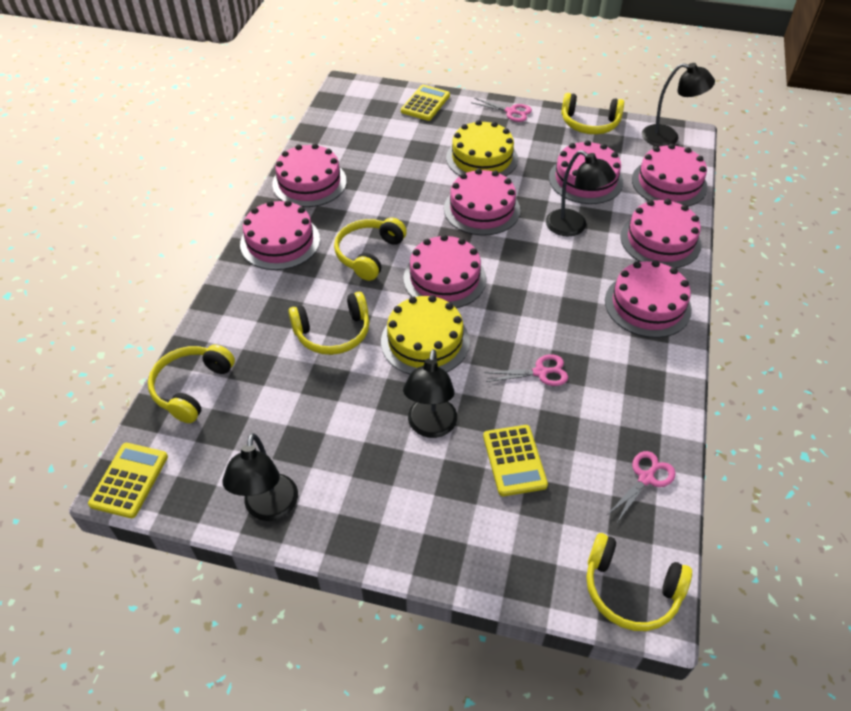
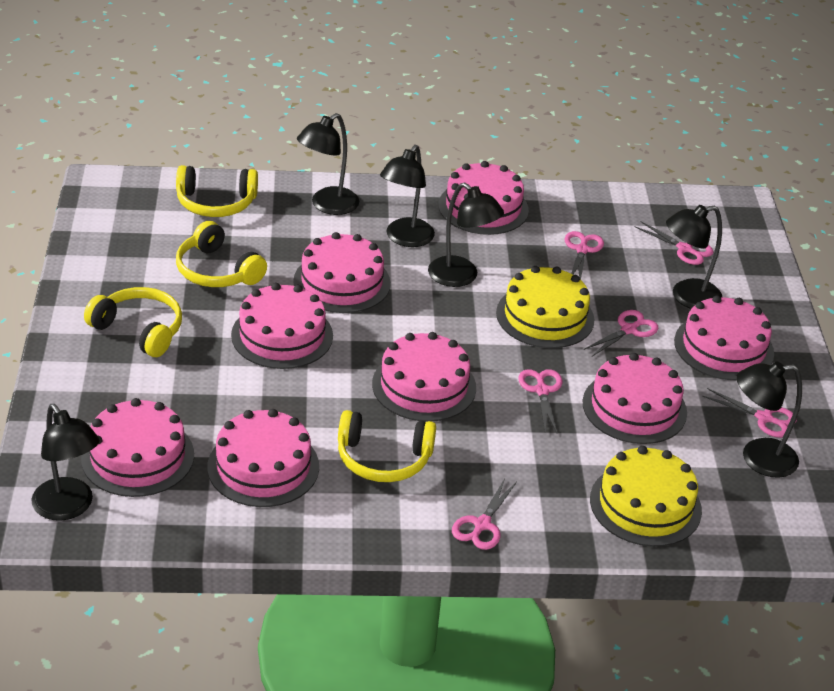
black lamp: 4 -> 6
pink scissors: 3 -> 6
yellow calculator: 3 -> 0
yellow headphones: 5 -> 4

